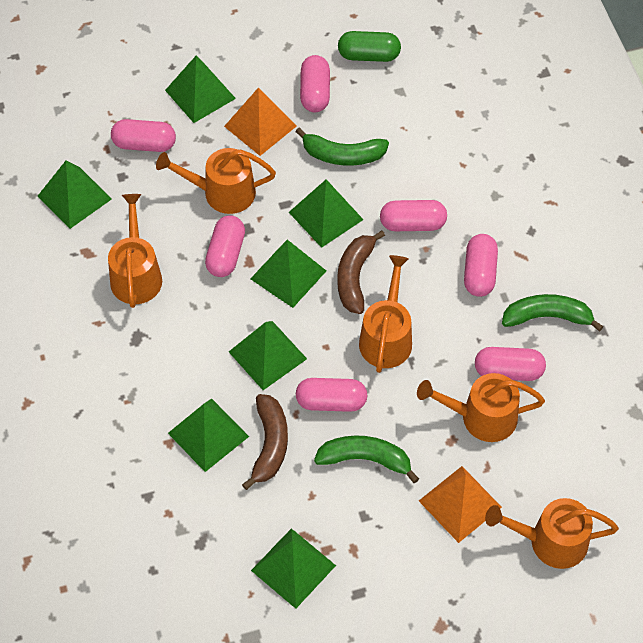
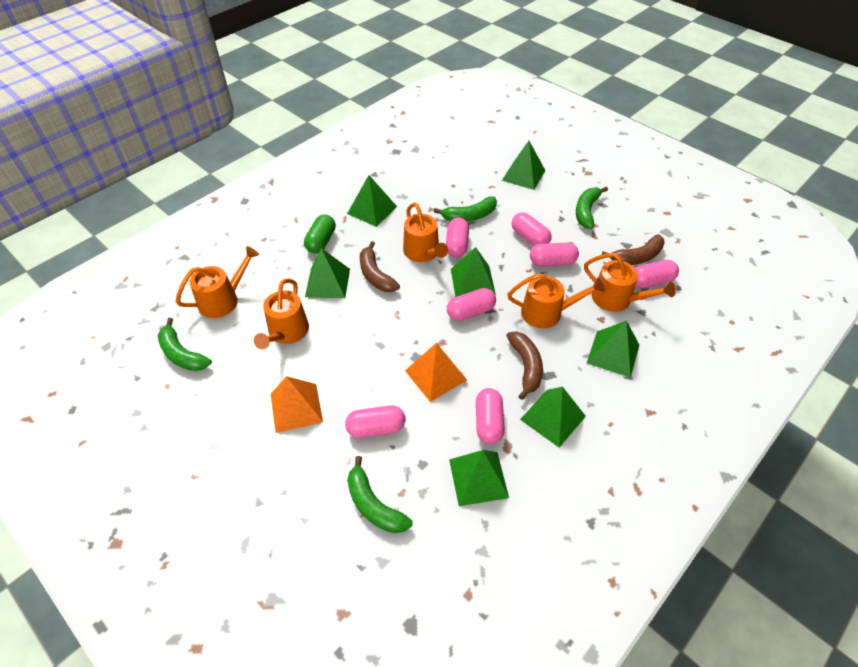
brown banana: 2 -> 3
green banana: 3 -> 4

